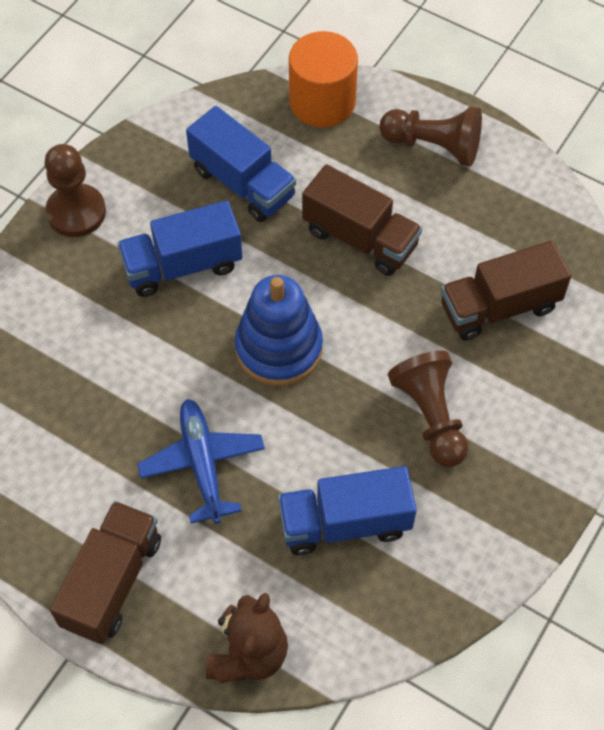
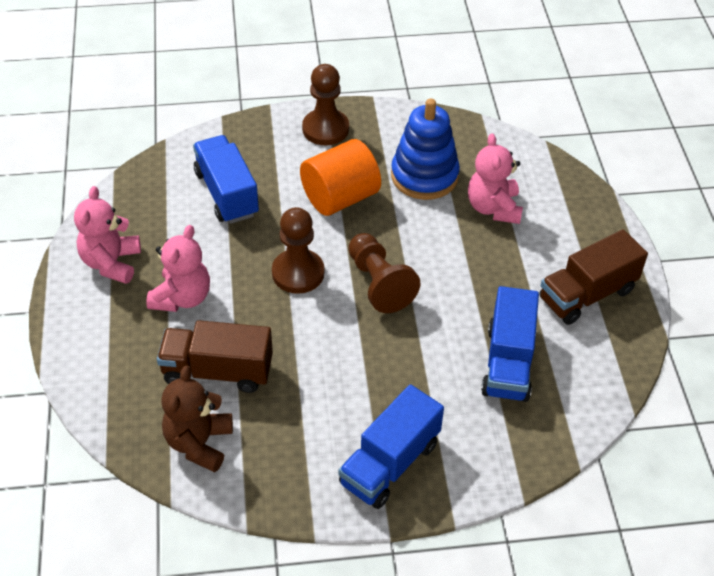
blue plane: 1 -> 0
brown truck: 3 -> 2
pink teddy bear: 0 -> 3

